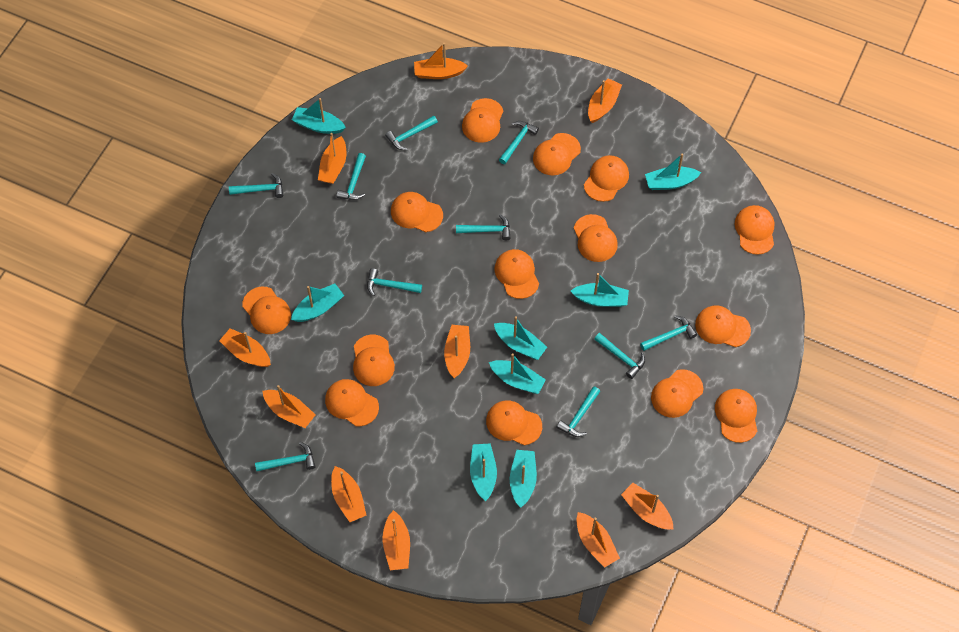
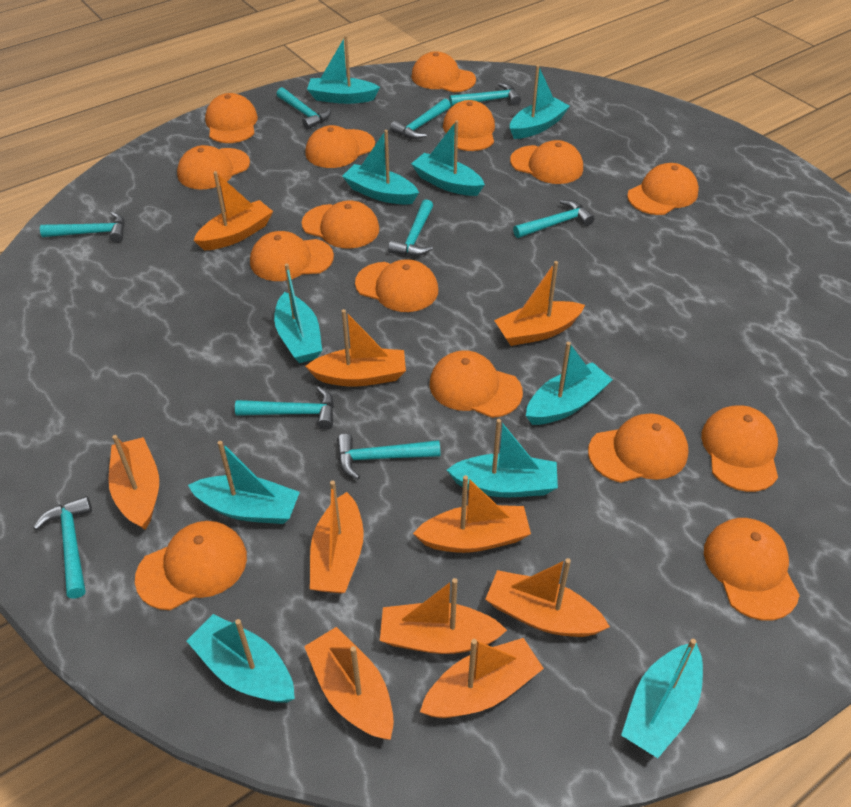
orange cap: 14 -> 15
turquoise boat: 8 -> 10
turquoise hammer: 10 -> 9

